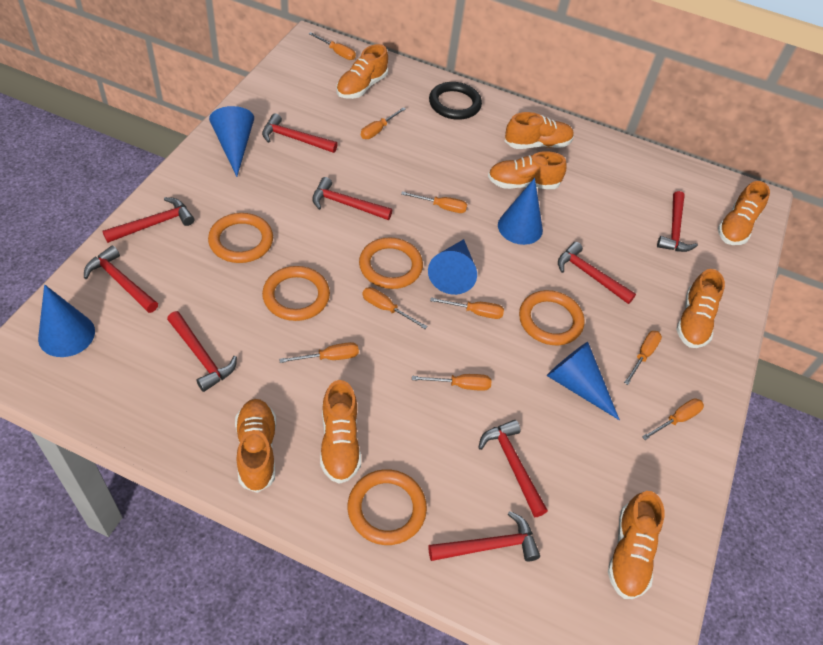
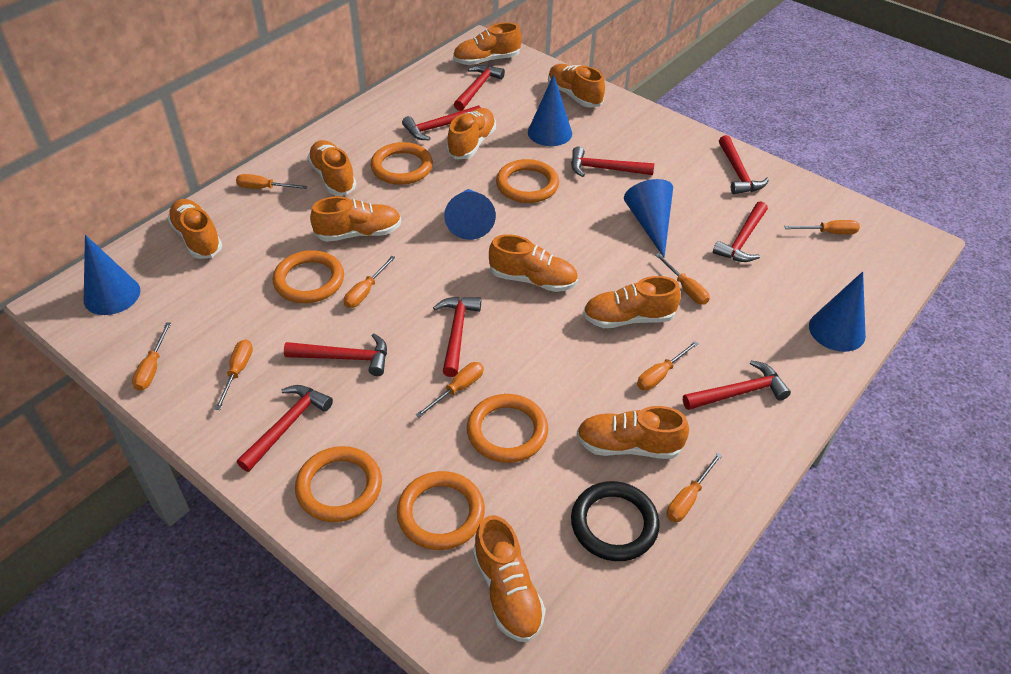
orange ring: 5 -> 6
orange shoe: 8 -> 10

